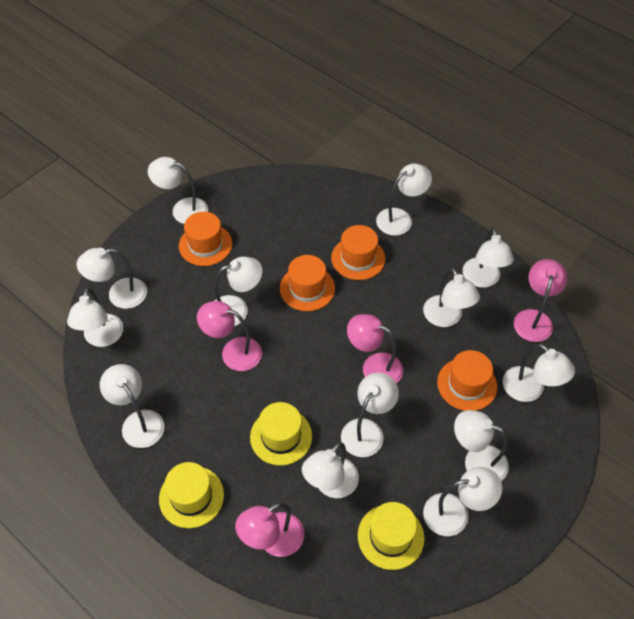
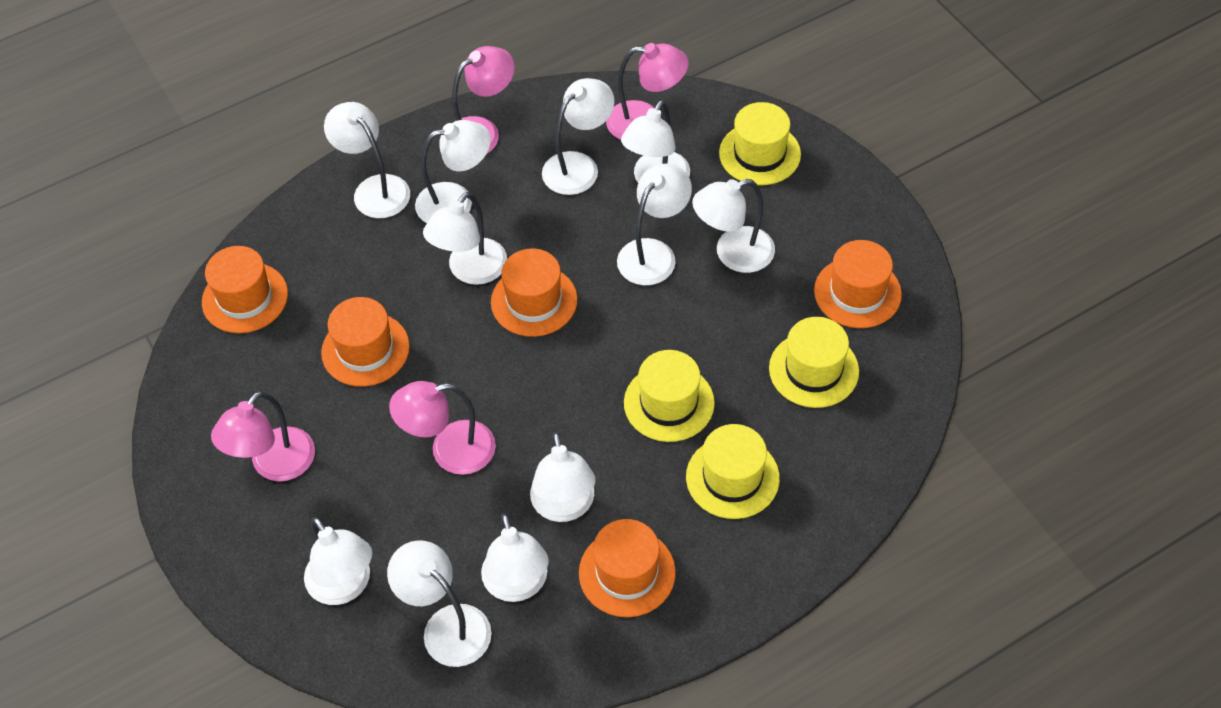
orange hat: 4 -> 5
white lamp: 13 -> 11
yellow hat: 3 -> 4

